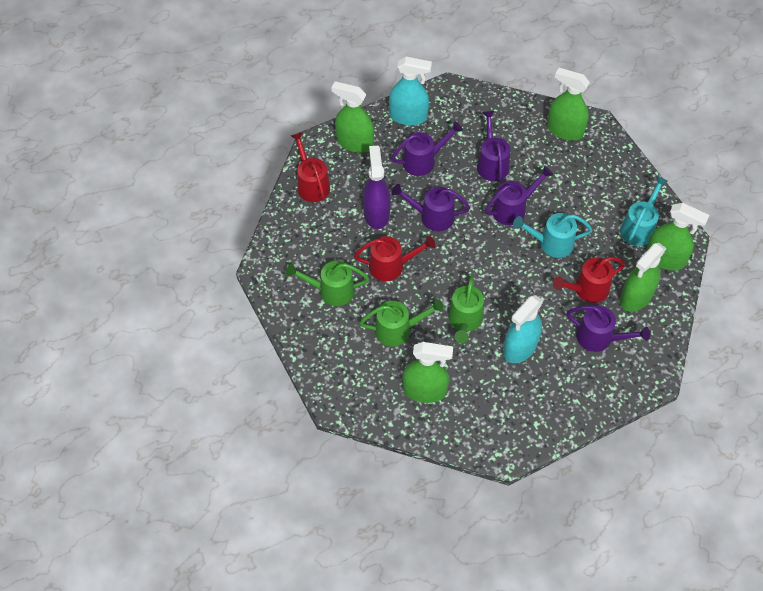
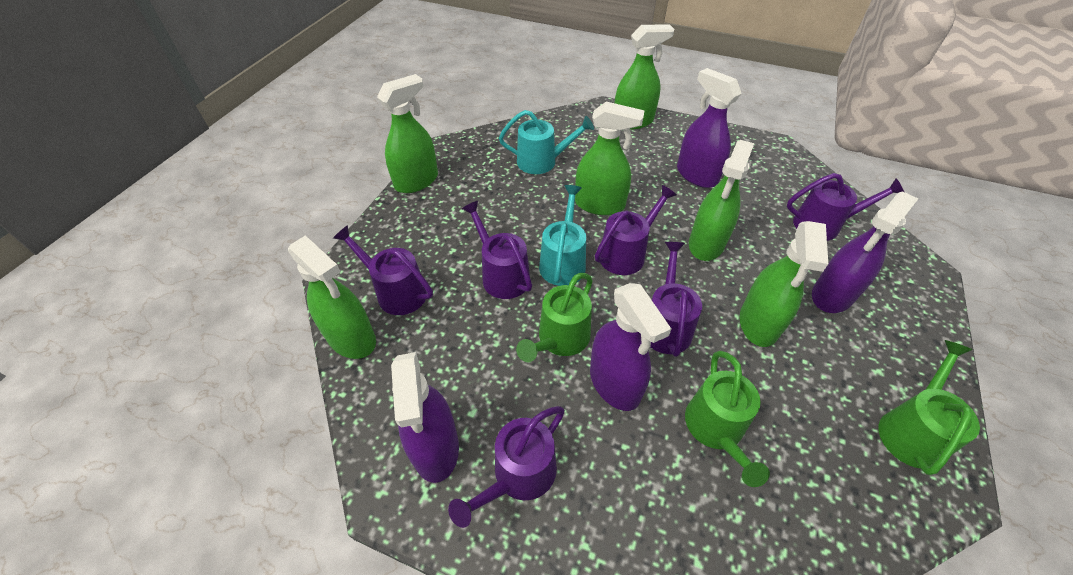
green spray bottle: 5 -> 6
purple spray bottle: 1 -> 4
purple watering can: 5 -> 6
red watering can: 3 -> 0
turquoise spray bottle: 2 -> 0

